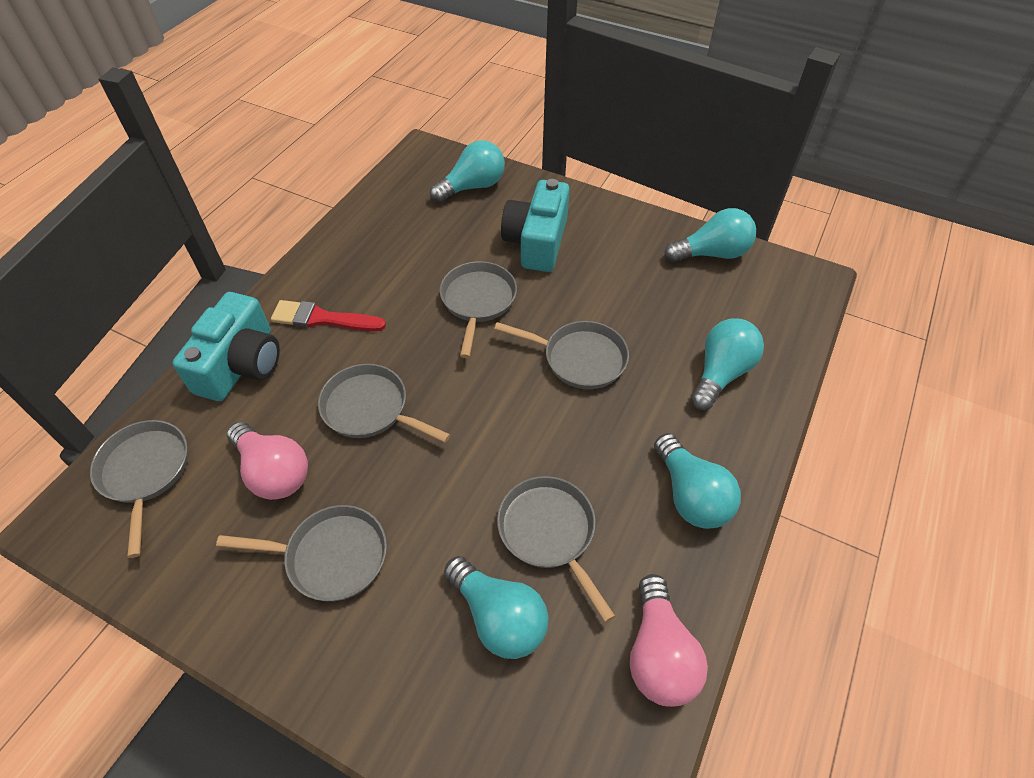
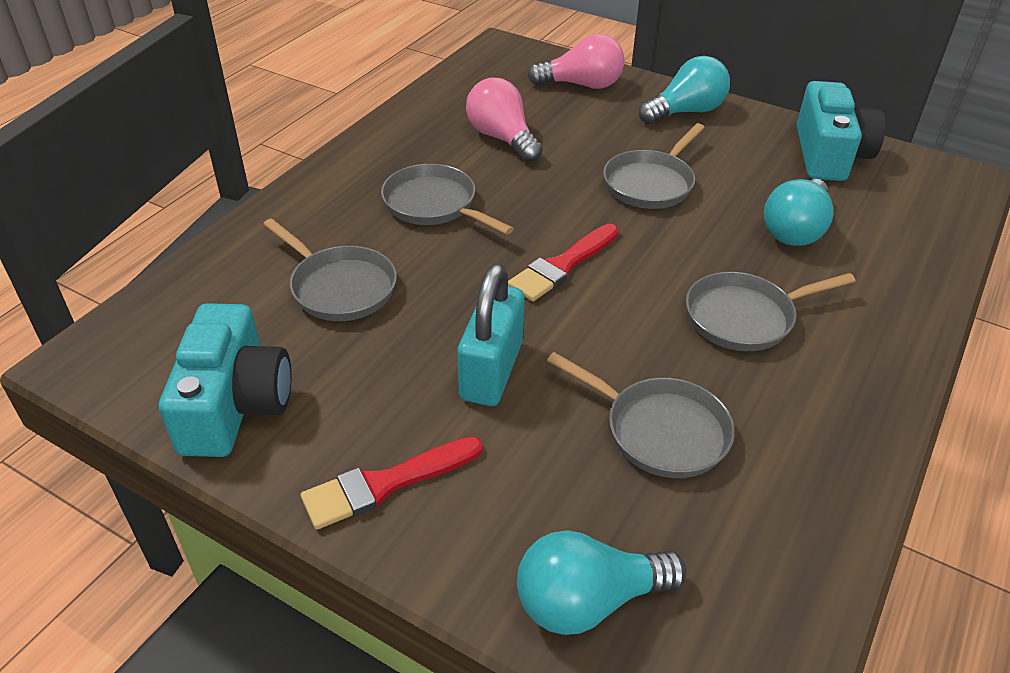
grey pan: 6 -> 5
red brush: 1 -> 2
turquoise light bulb: 5 -> 3
turquoise padlock: 0 -> 1

